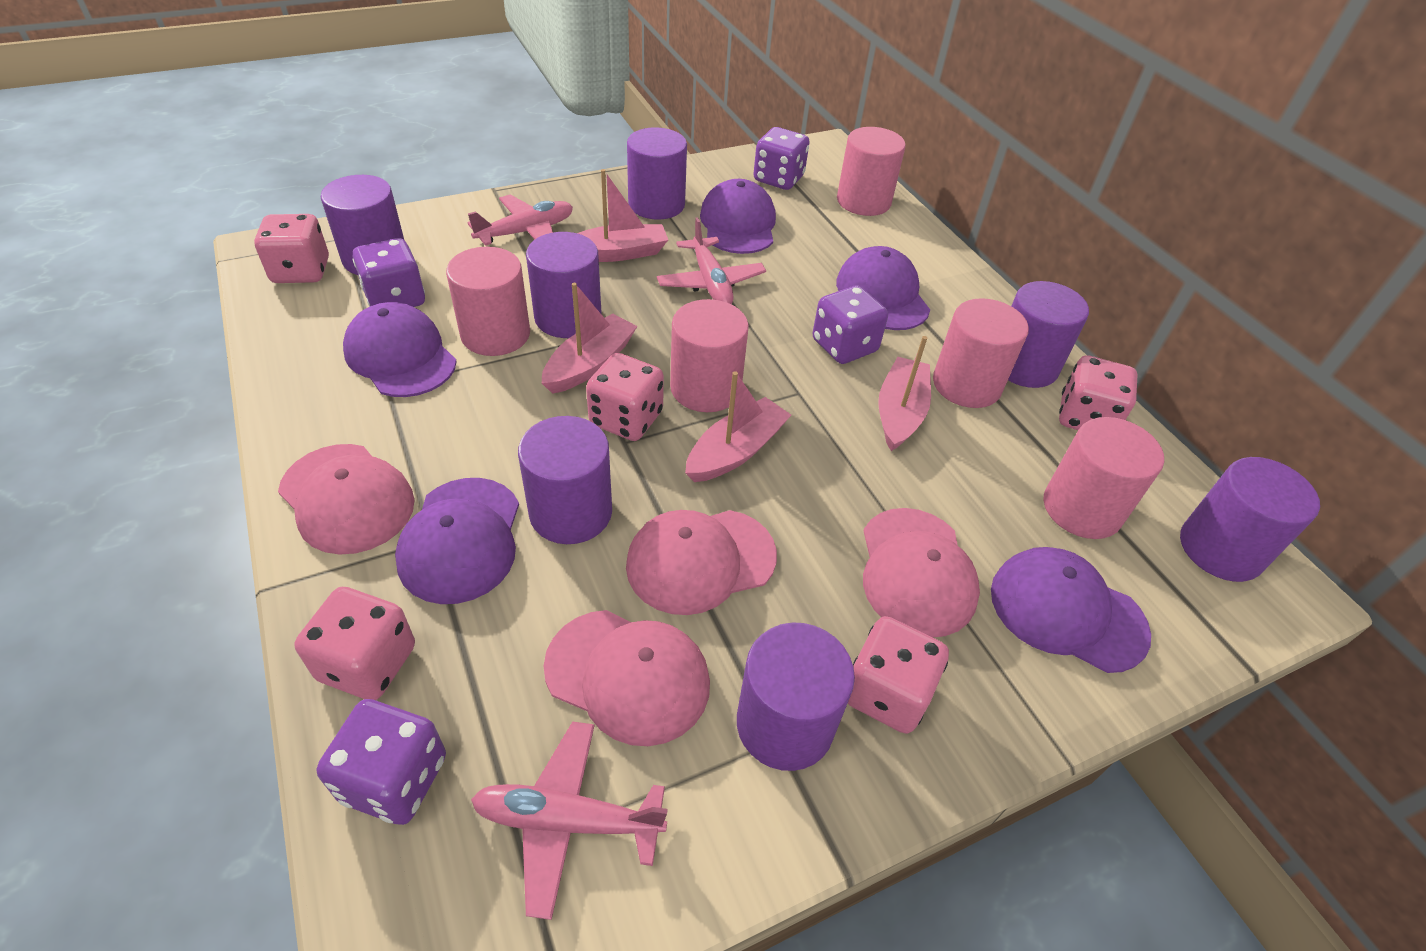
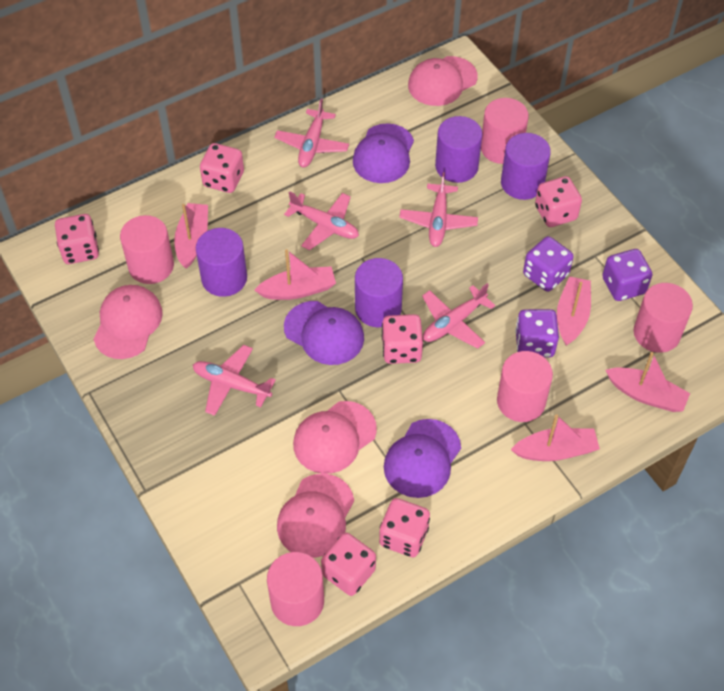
pink boat: 4 -> 5
pink dice: 5 -> 6
pink plane: 3 -> 5
purple cap: 5 -> 3
purple cylinder: 7 -> 4
purple dice: 4 -> 3

